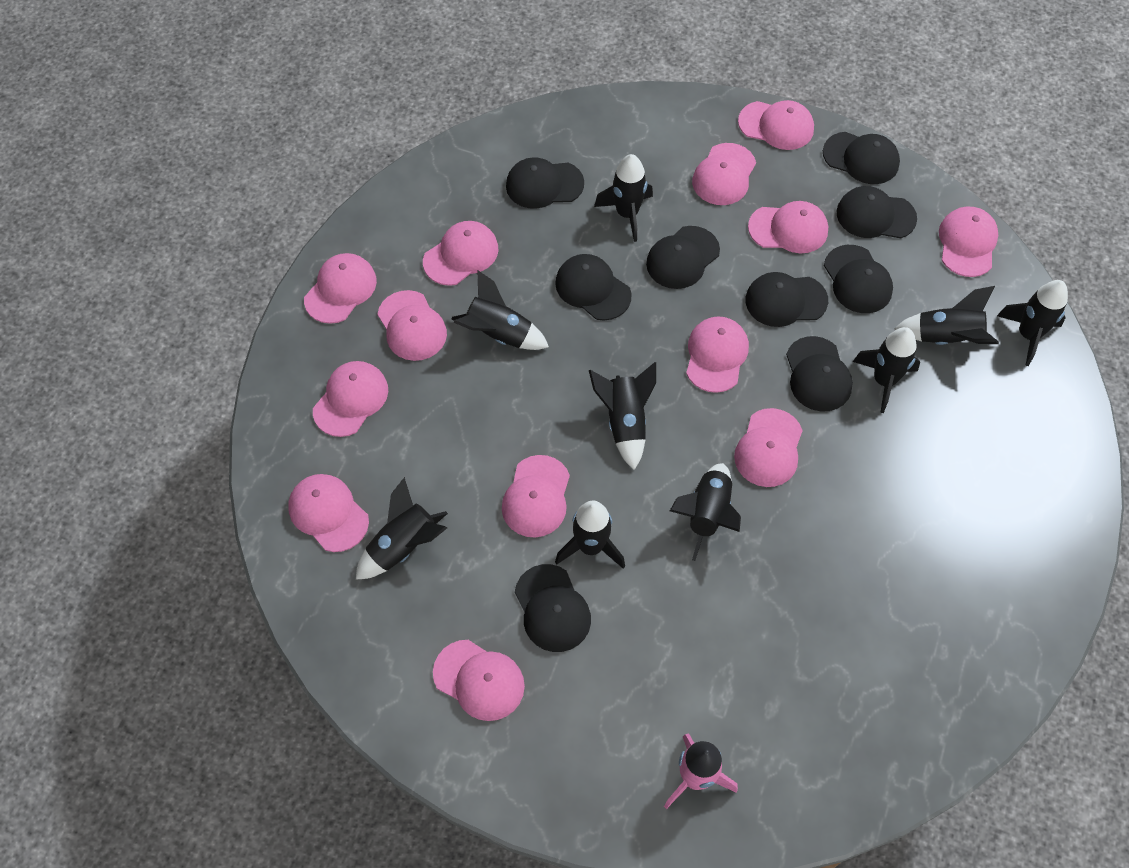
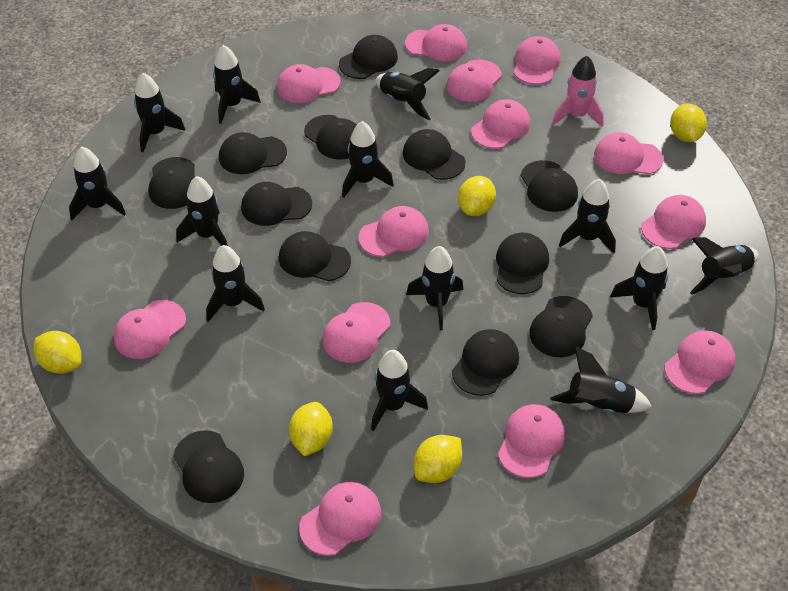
black cap: 9 -> 12
black rocket: 9 -> 13
yellow lemon: 0 -> 5

